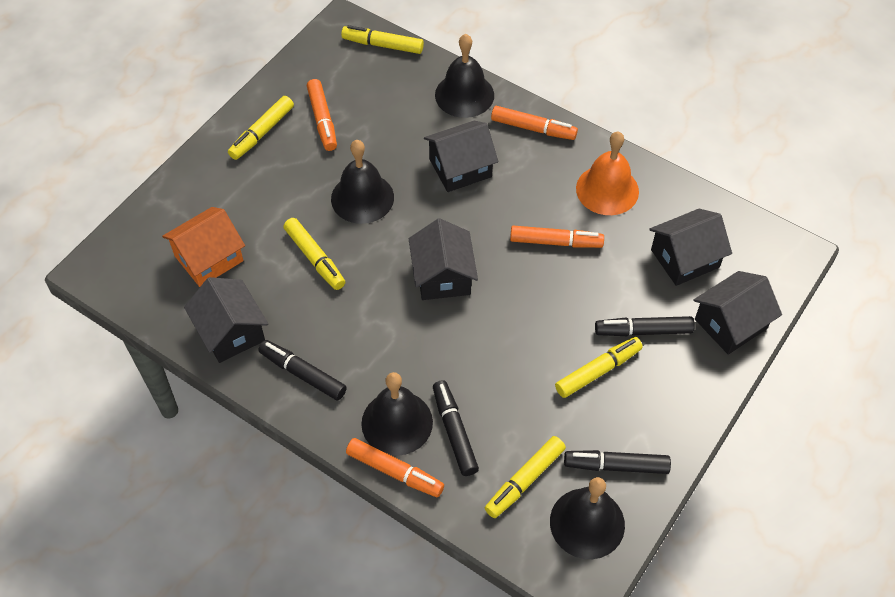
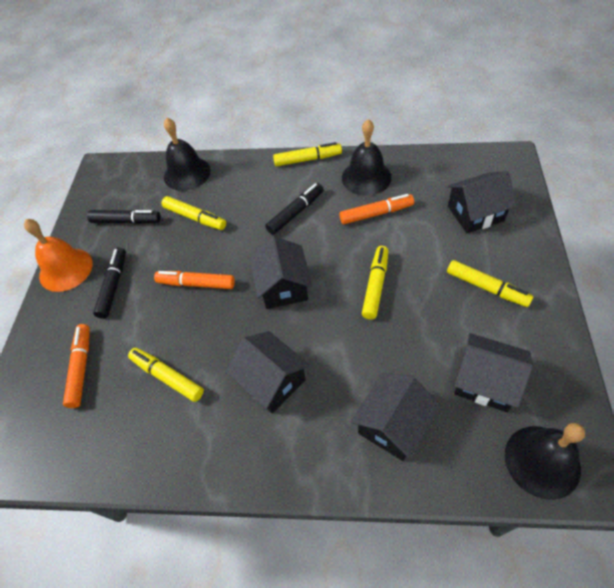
black bell: 4 -> 3
black marker: 4 -> 3
orange house: 1 -> 0
orange marker: 4 -> 3

